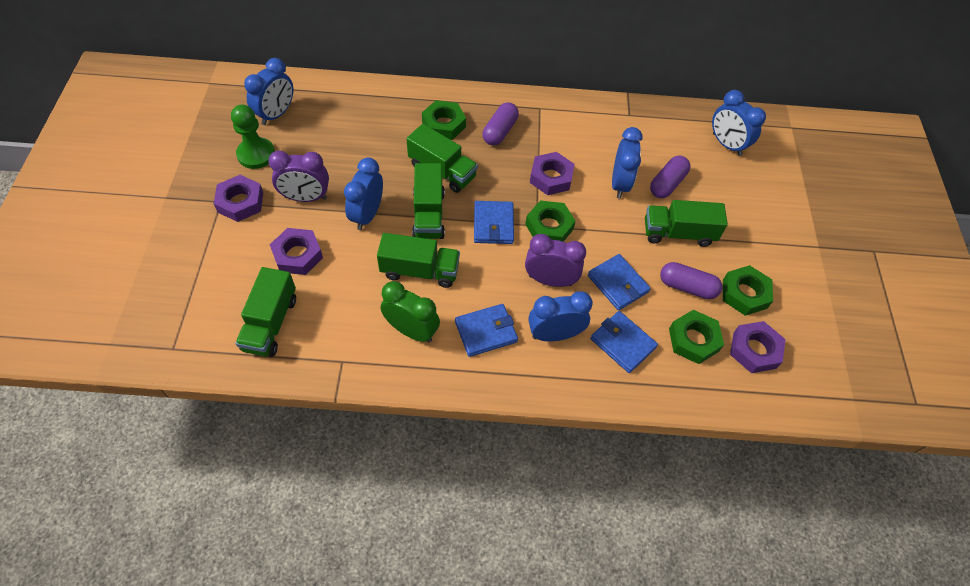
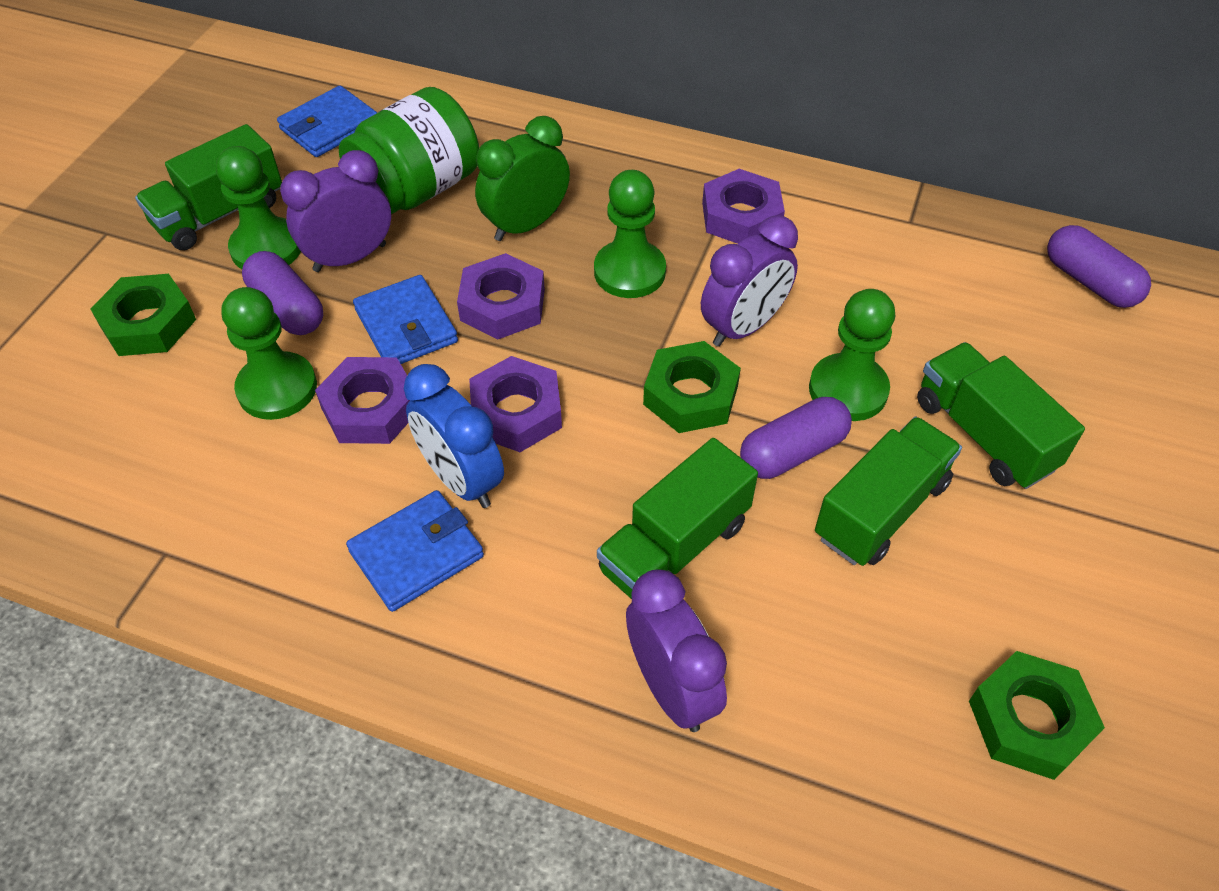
blue clock: 5 -> 1
blue wallet: 4 -> 3
green jar: 0 -> 1
green nut: 4 -> 3
green pawn: 1 -> 4
green truck: 5 -> 4
purple clock: 2 -> 3

